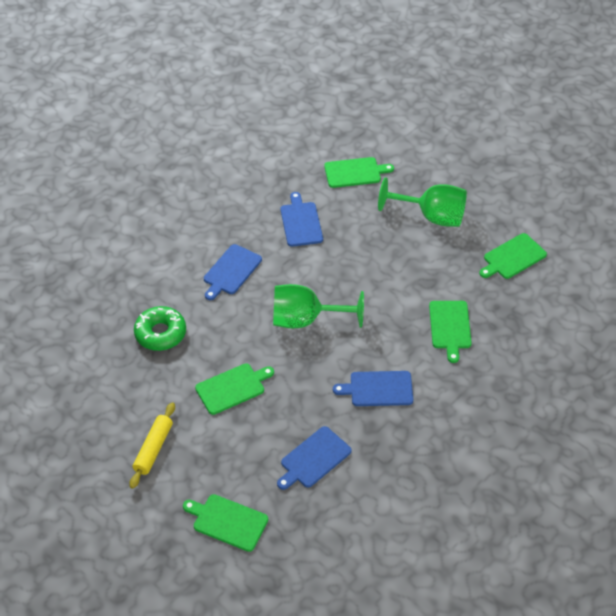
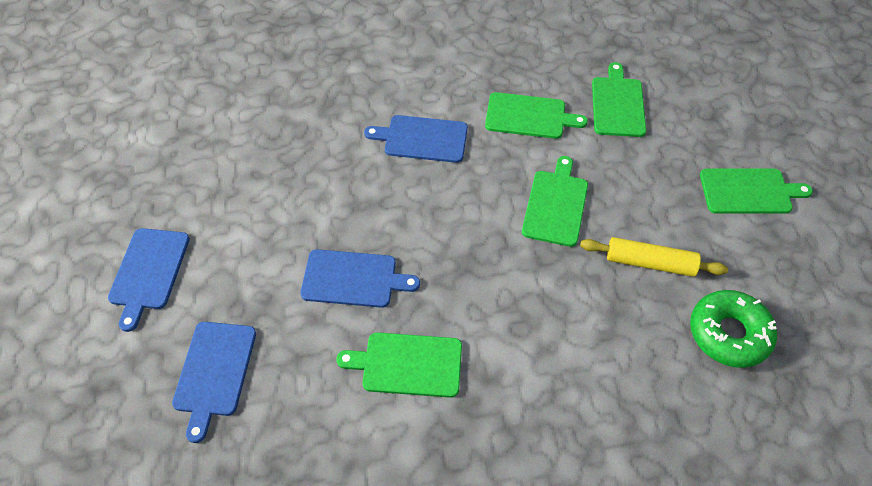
green goblet: 2 -> 0

